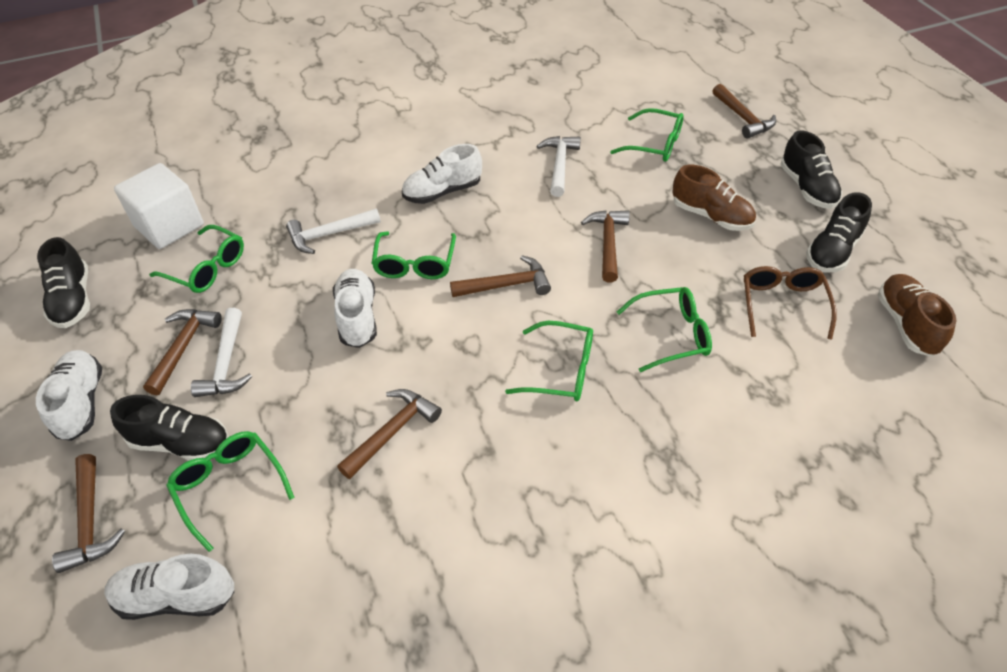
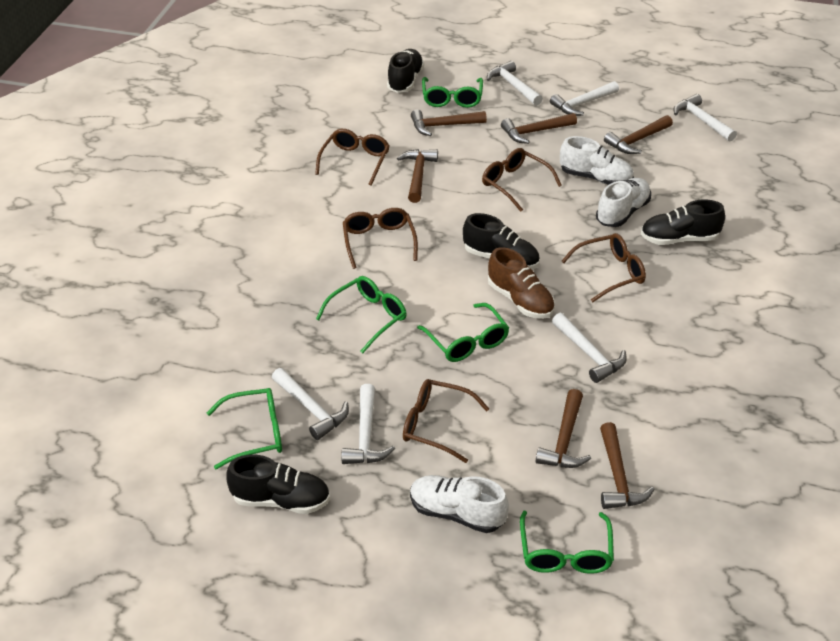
brown glasses: 1 -> 5
brown shoe: 2 -> 1
green glasses: 6 -> 5
white cube: 1 -> 0
white hammer: 3 -> 6
white shoe: 4 -> 3

